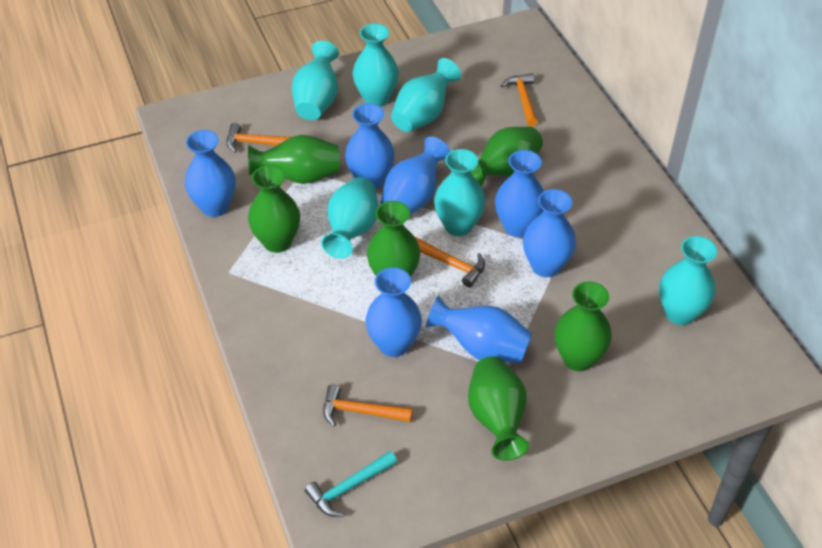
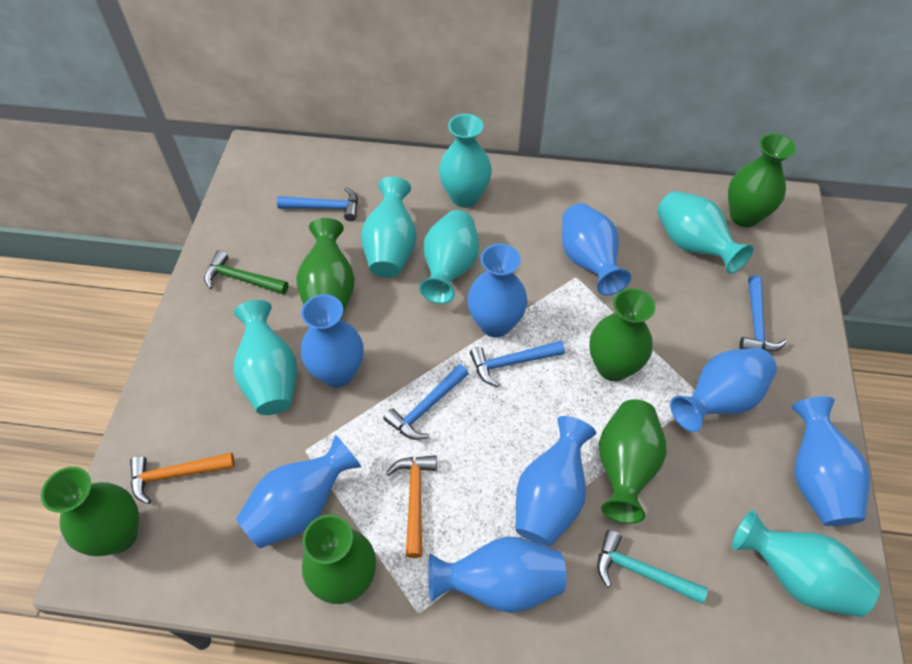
blue hammer: 0 -> 4
blue vase: 7 -> 8
green hammer: 0 -> 1
orange hammer: 4 -> 2

